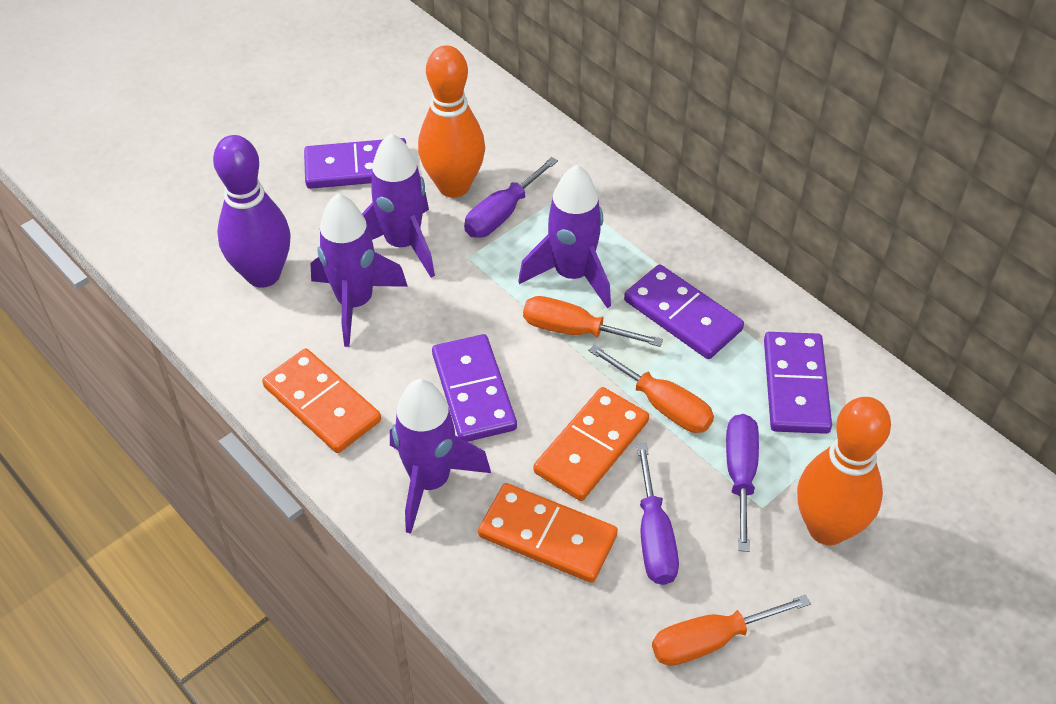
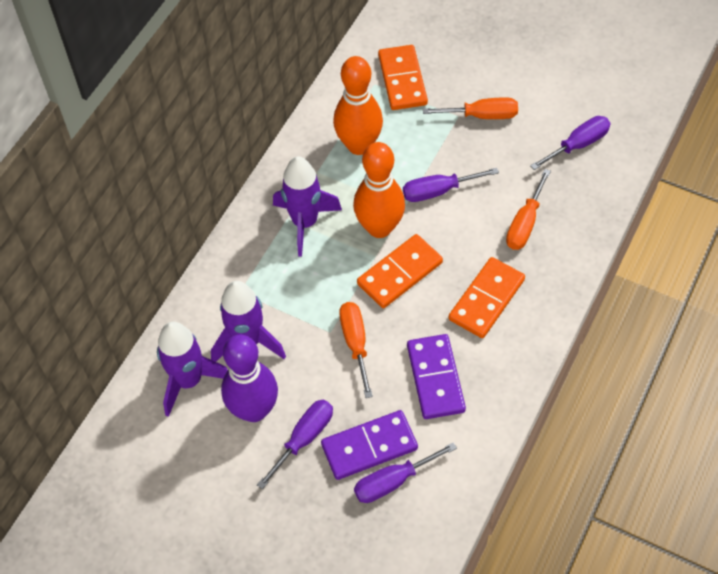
purple domino: 4 -> 2
purple rocket: 4 -> 3
purple screwdriver: 3 -> 4

